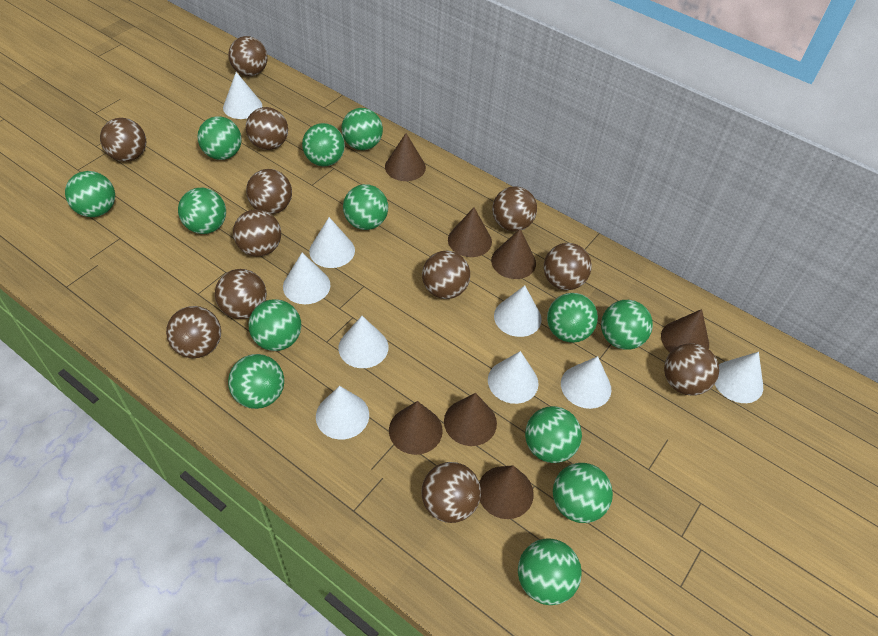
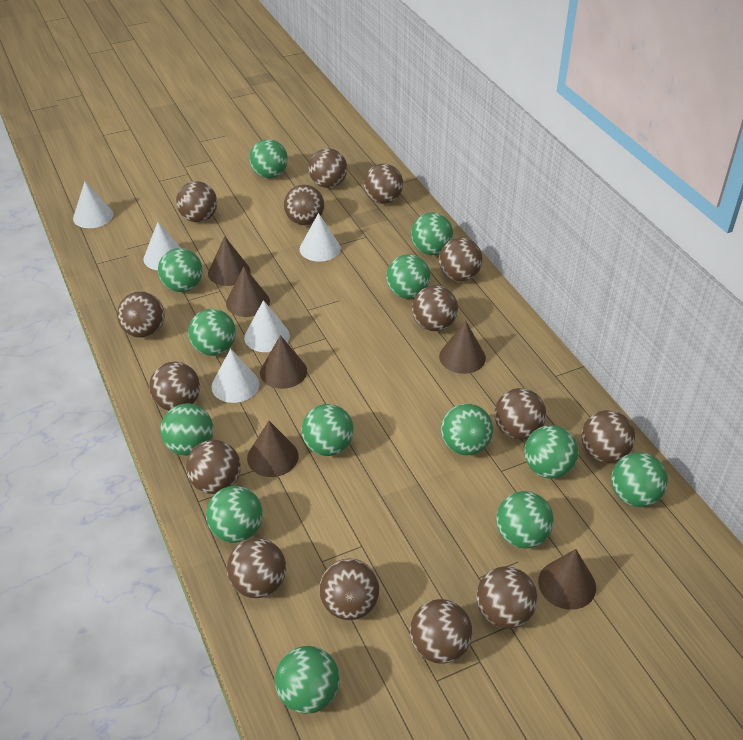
brown ball: 12 -> 15
brown cone: 7 -> 6
white cone: 9 -> 5

